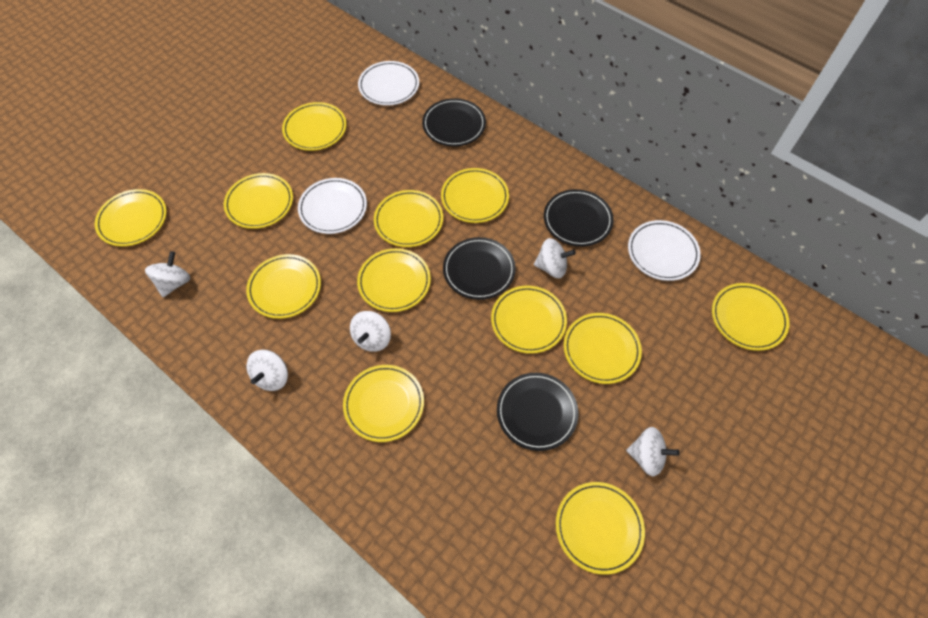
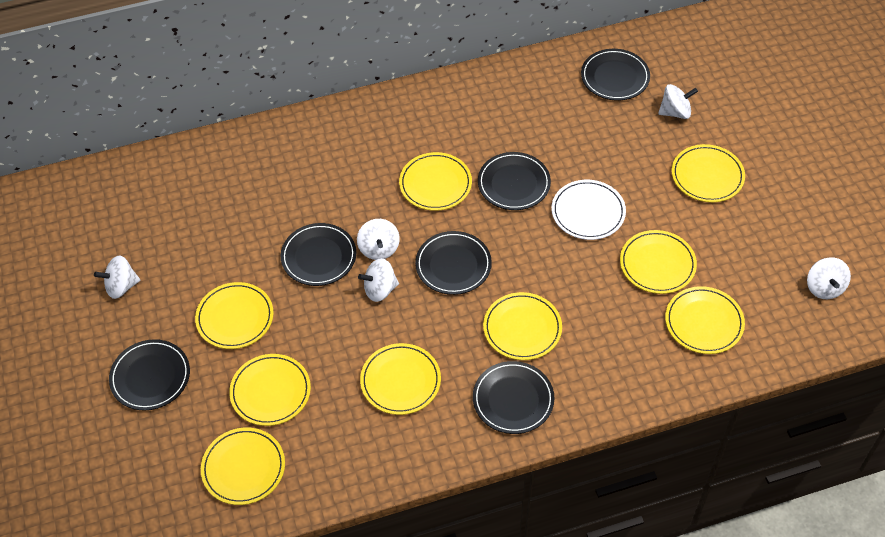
black plate: 4 -> 6
white plate: 3 -> 1
yellow plate: 12 -> 9

